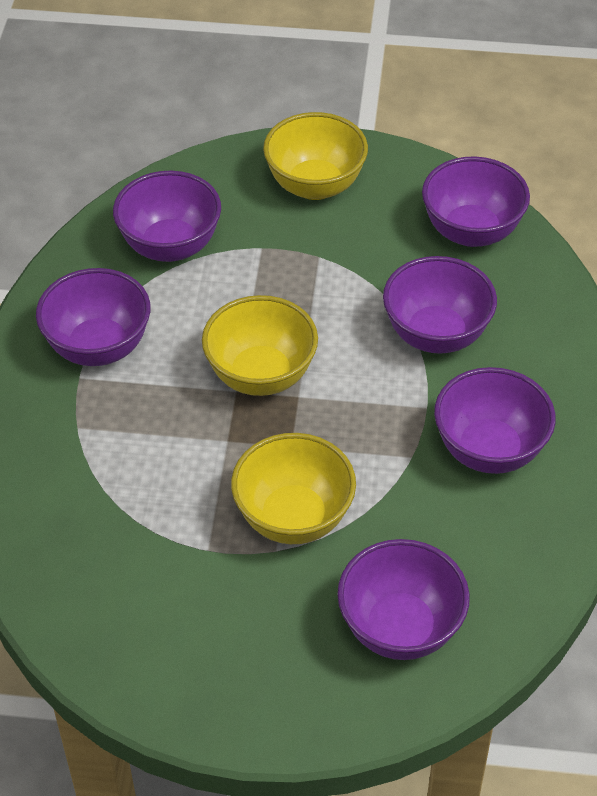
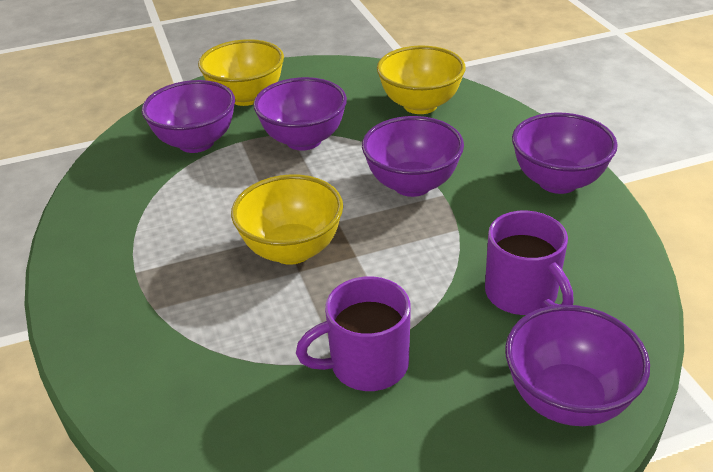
purple bowl: 6 -> 5
purple mug: 0 -> 2

